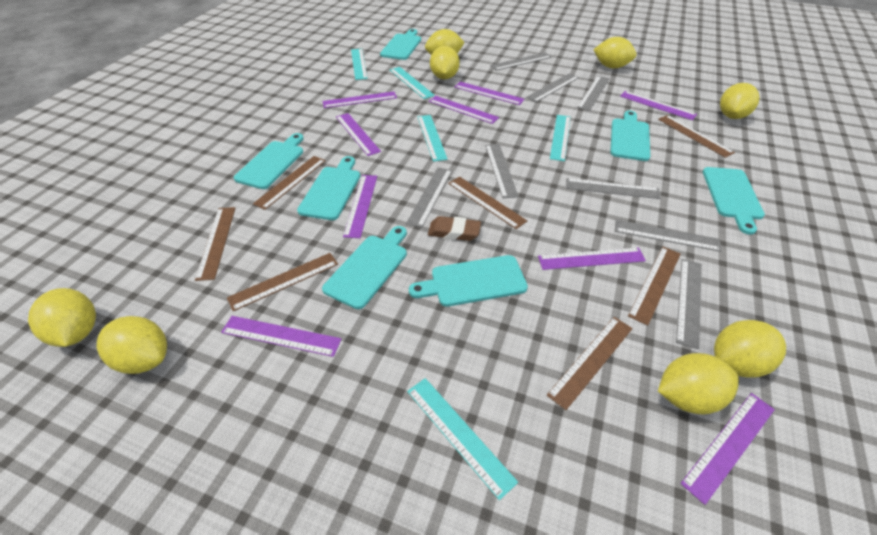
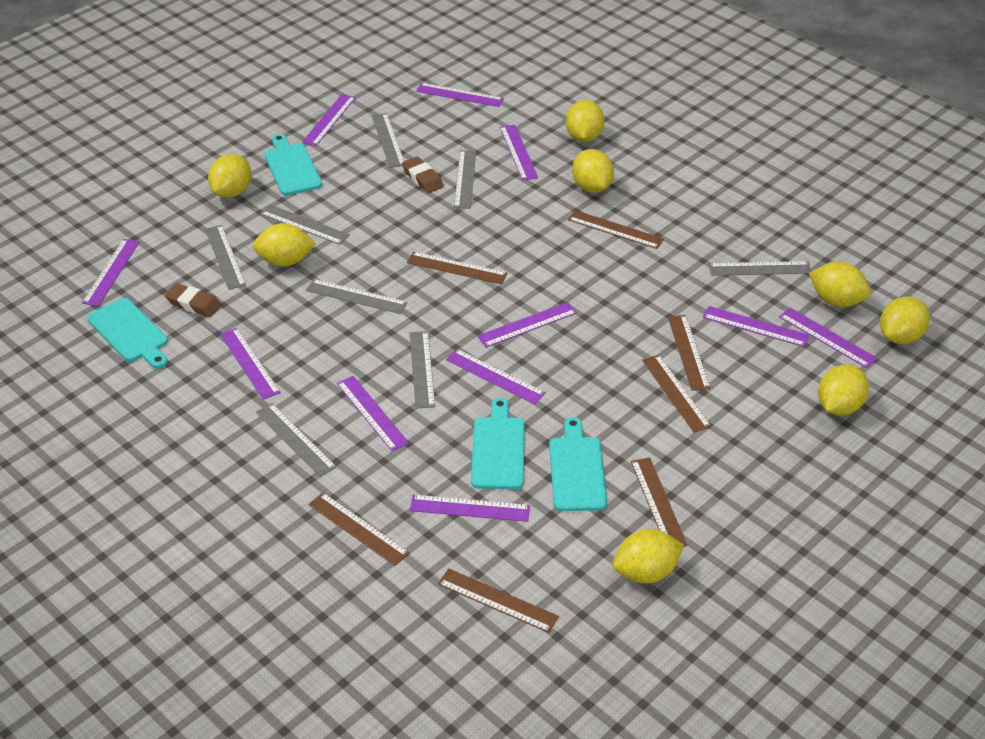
brown eraser: 1 -> 2
purple ruler: 9 -> 11
turquoise cutting board: 7 -> 4
turquoise ruler: 5 -> 0

